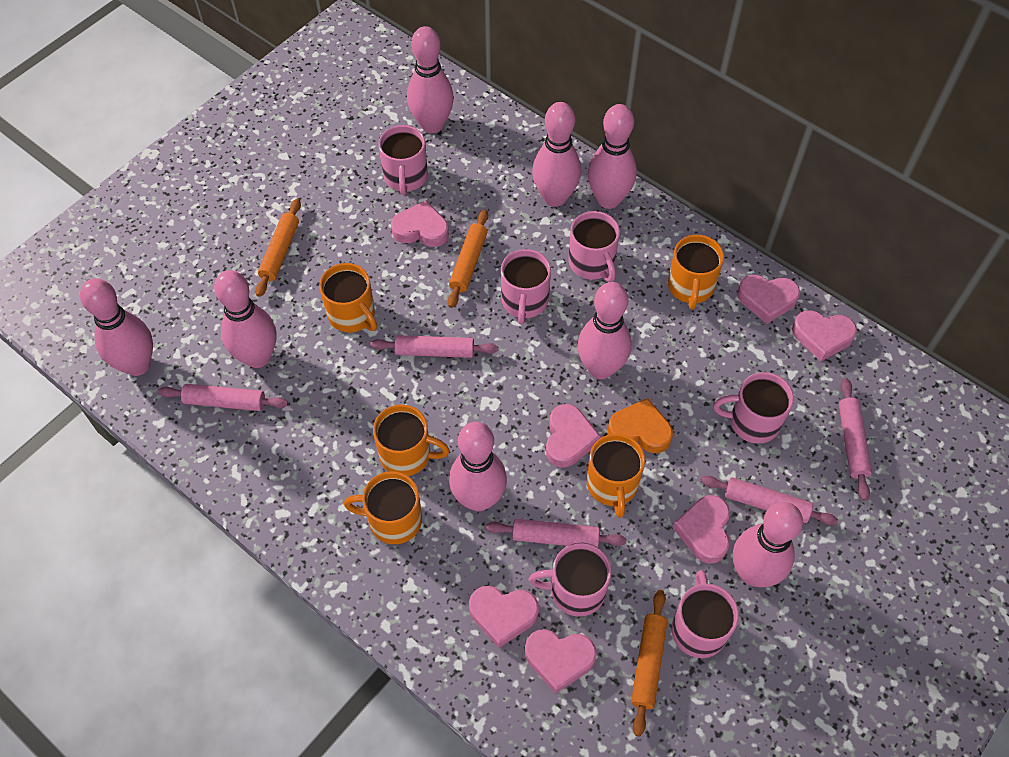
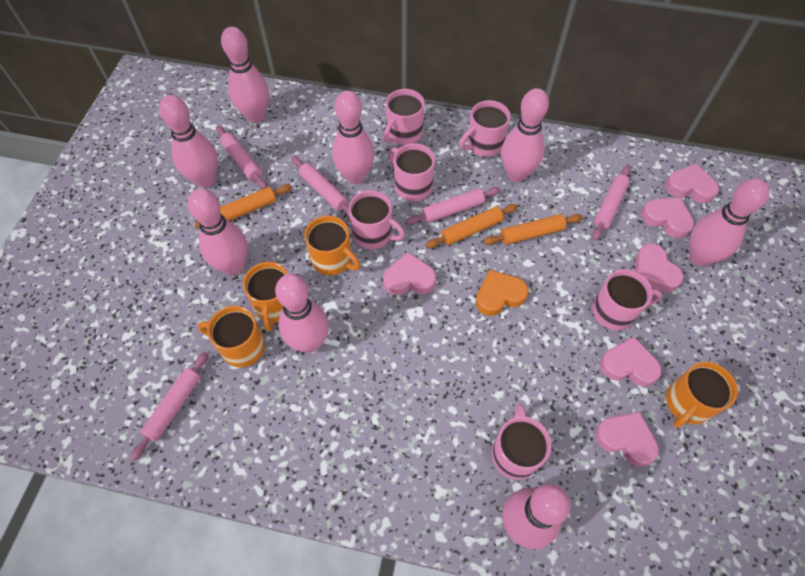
orange mug: 5 -> 4
pink heart: 7 -> 6

